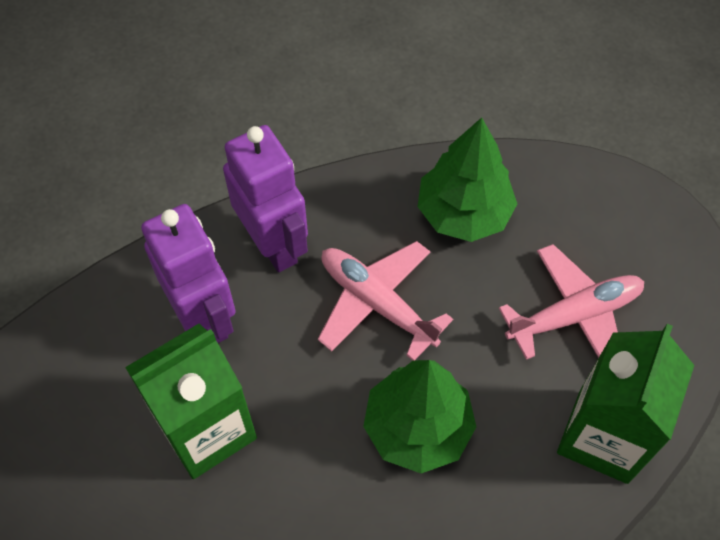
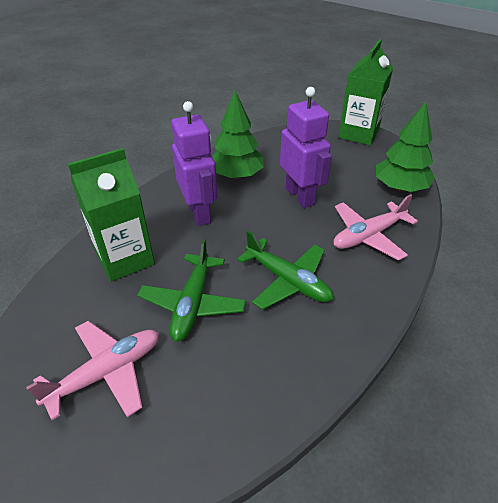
green plane: 0 -> 2

